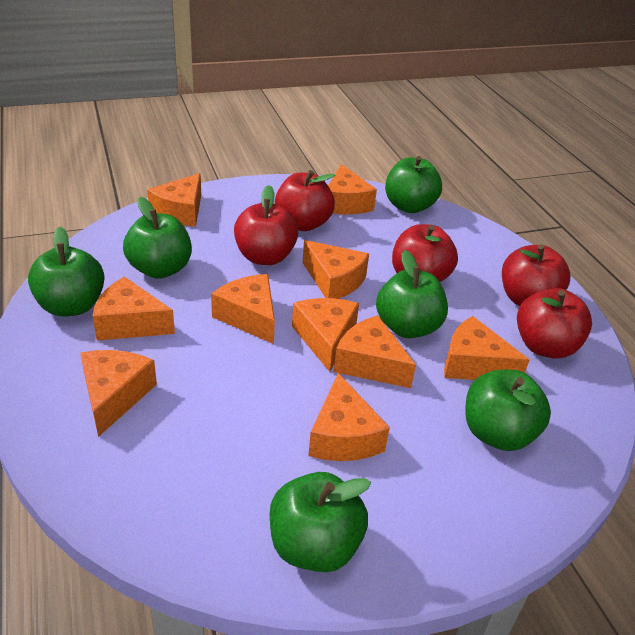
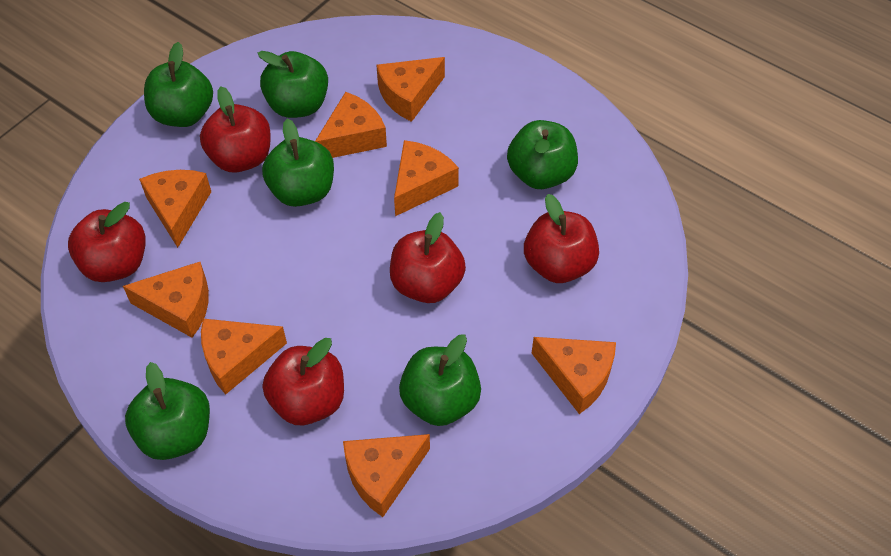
orange cheese: 10 -> 8

